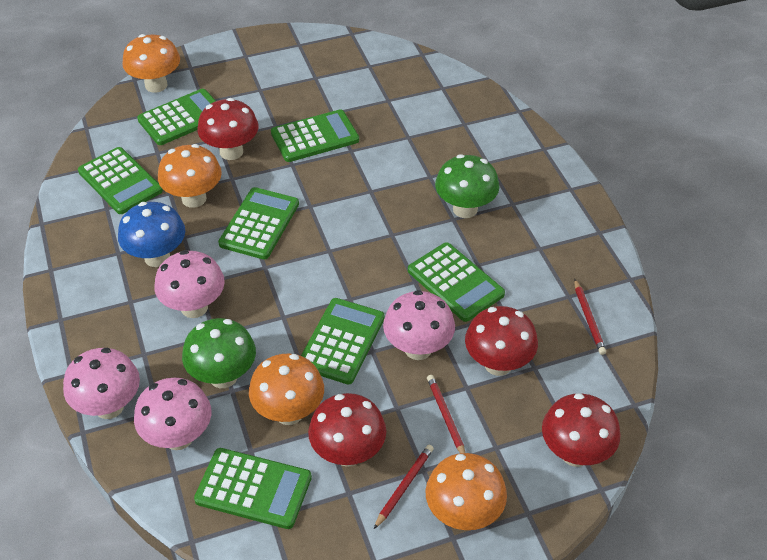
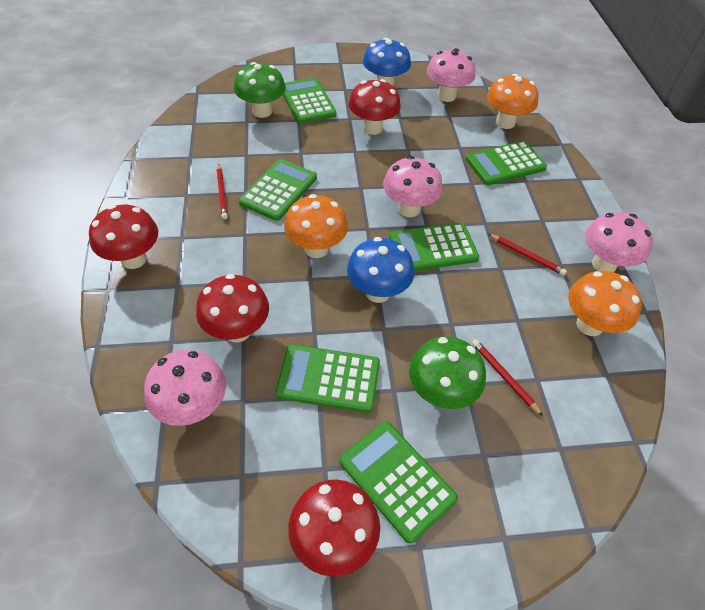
blue mushroom: 1 -> 2
green calculator: 7 -> 6
orange mushroom: 4 -> 3

